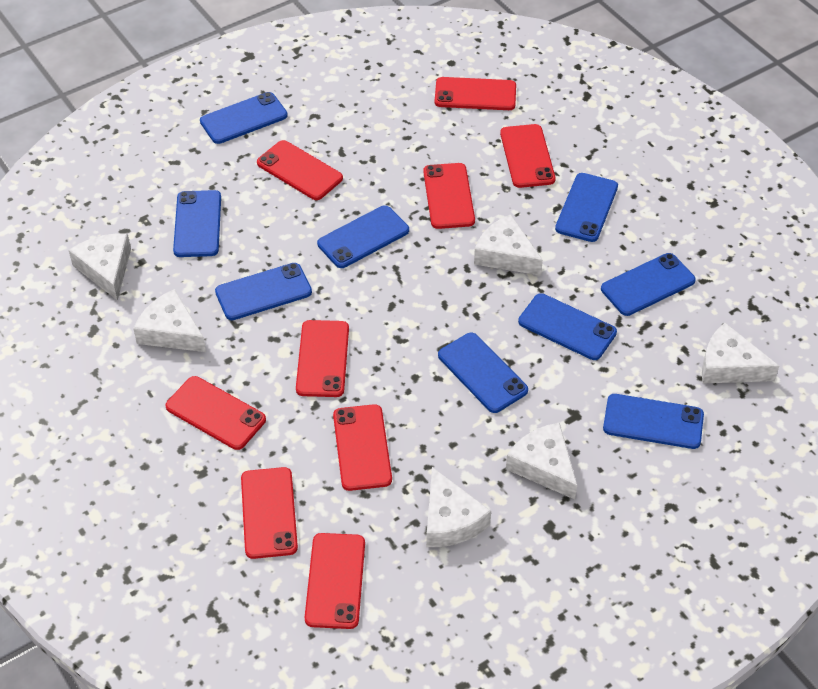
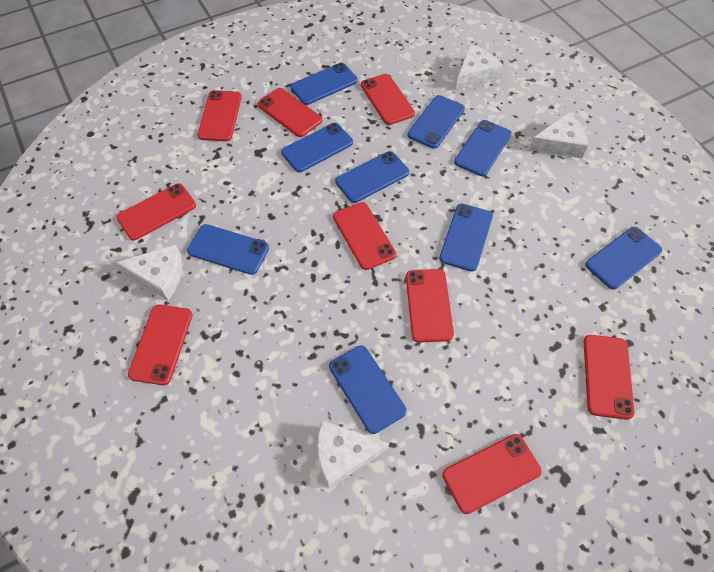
white cheese: 6 -> 4

